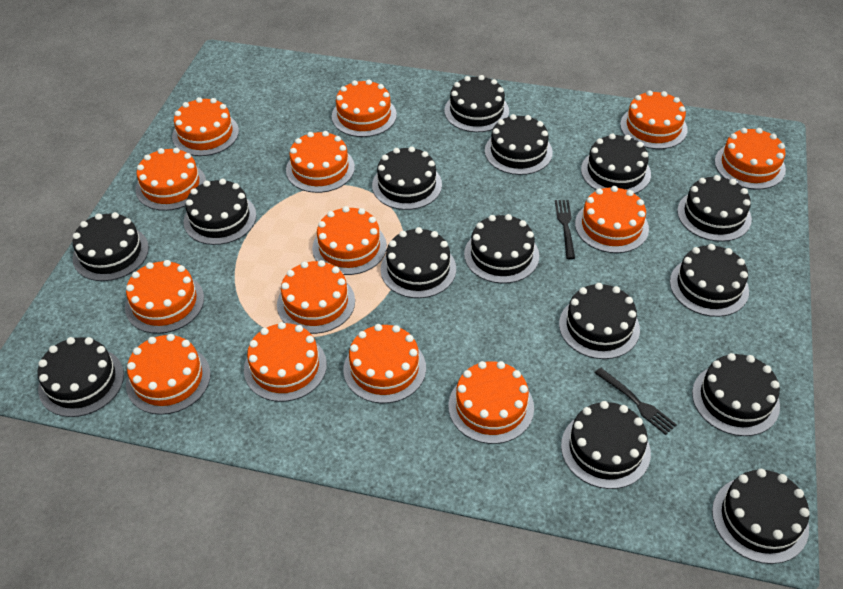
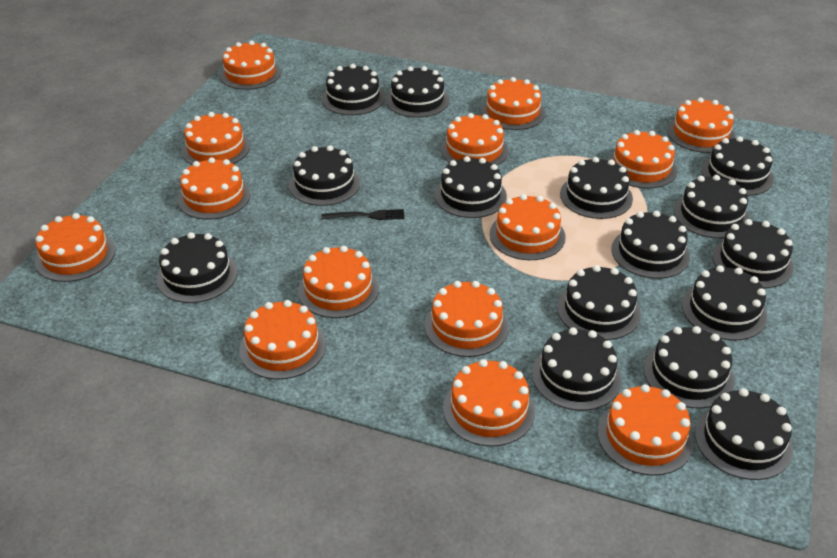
black fork: 2 -> 1

